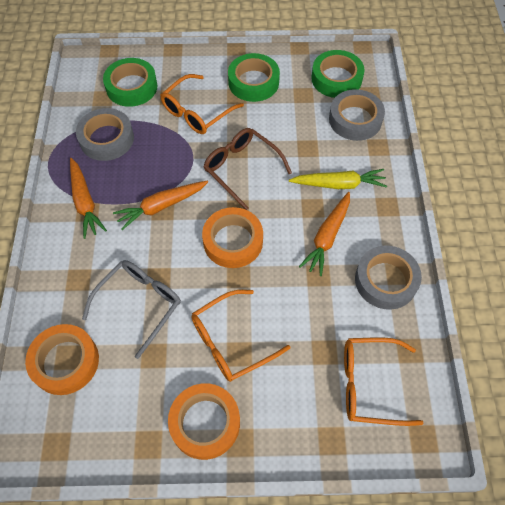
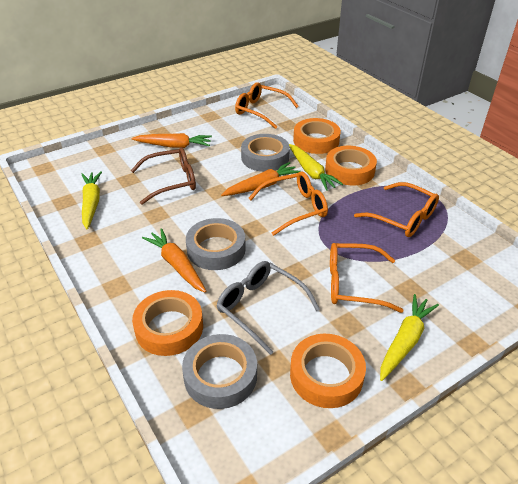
green tape: 3 -> 0
orange glasses: 3 -> 4
orange tape: 3 -> 4
yellow carrot: 1 -> 3

